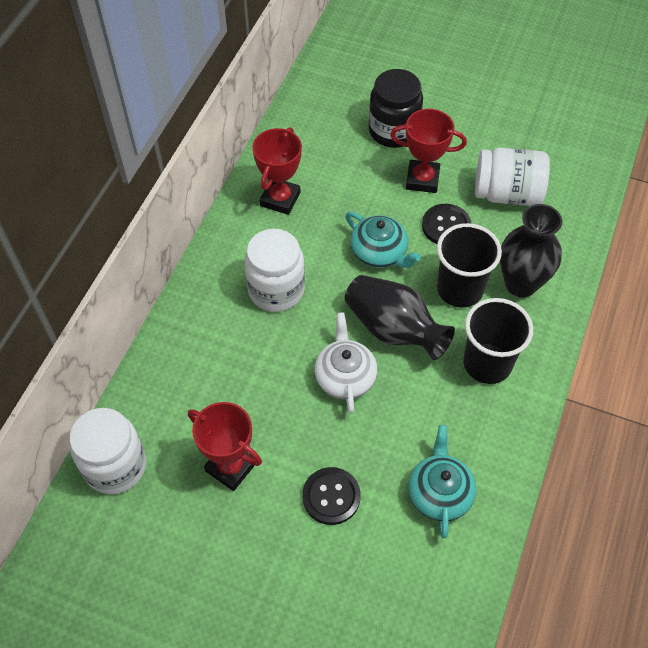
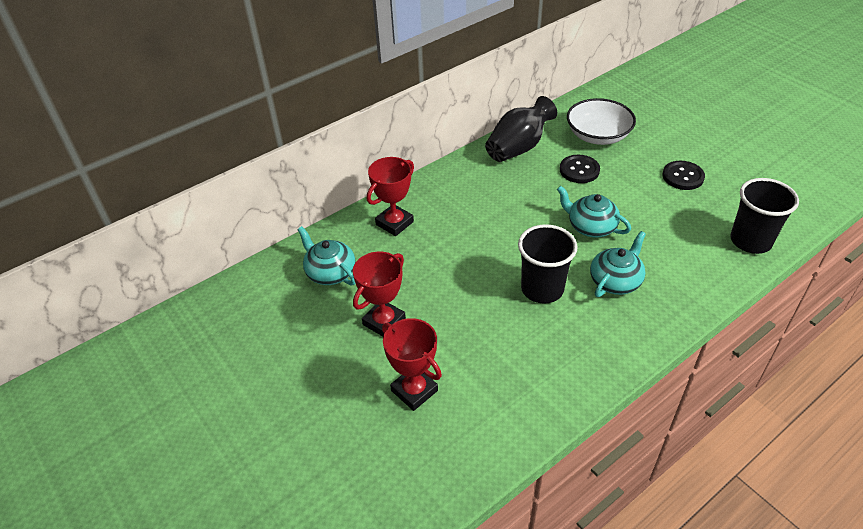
black jar: 1 -> 0
black vase: 2 -> 1
turquoise teapot: 2 -> 3
white bowl: 0 -> 1
white jar: 3 -> 0
white teapot: 1 -> 0

